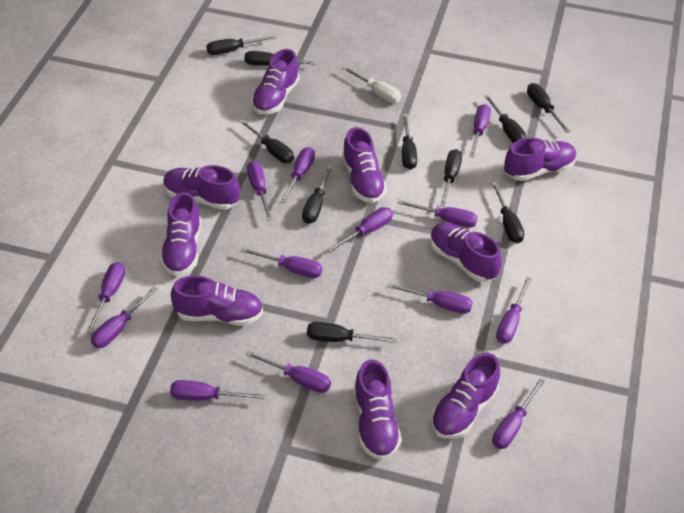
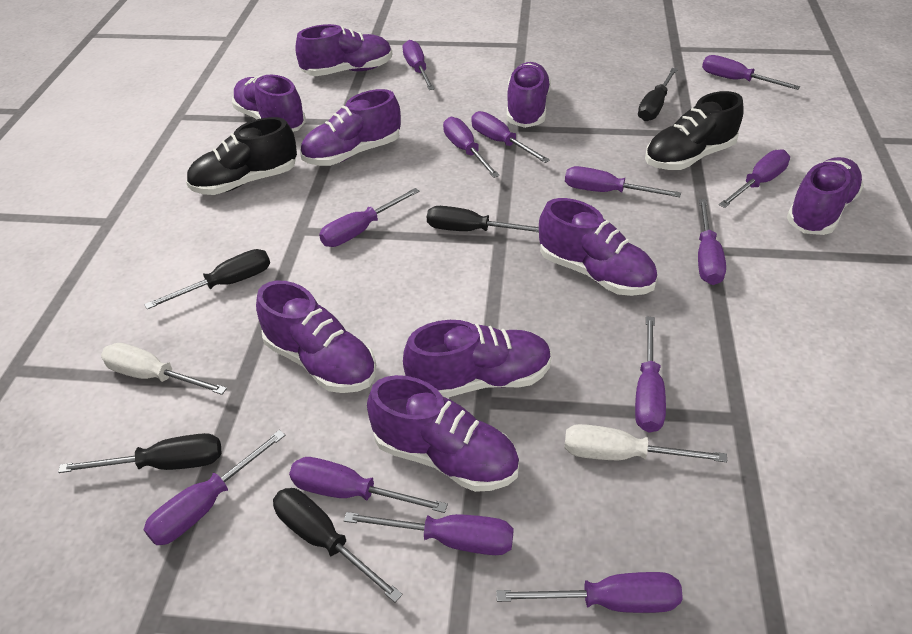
black screwdriver: 10 -> 5
black shoe: 0 -> 2
white screwdriver: 1 -> 2

